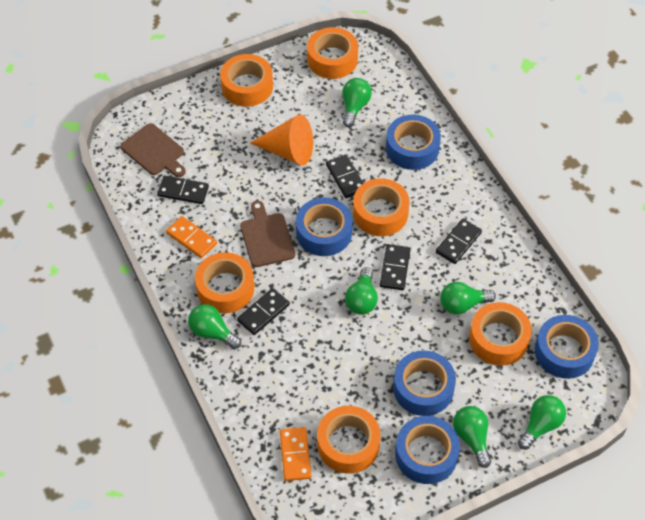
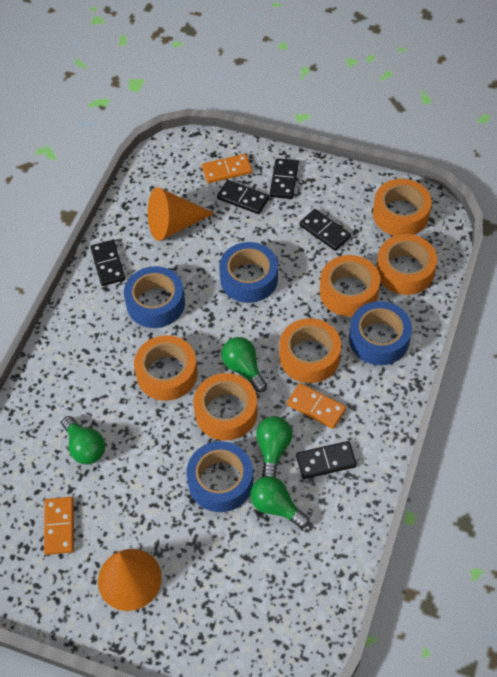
blue tape: 5 -> 4
brown cutting board: 2 -> 0
green light bulb: 6 -> 4
orange cone: 1 -> 2
orange domino: 2 -> 3

